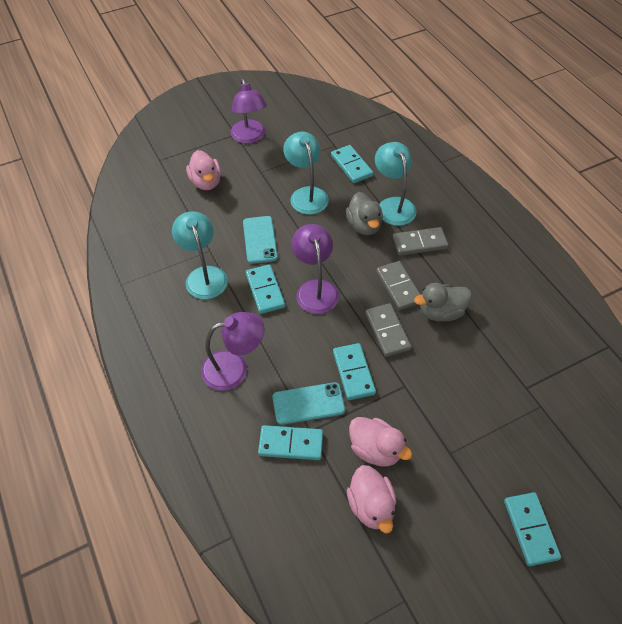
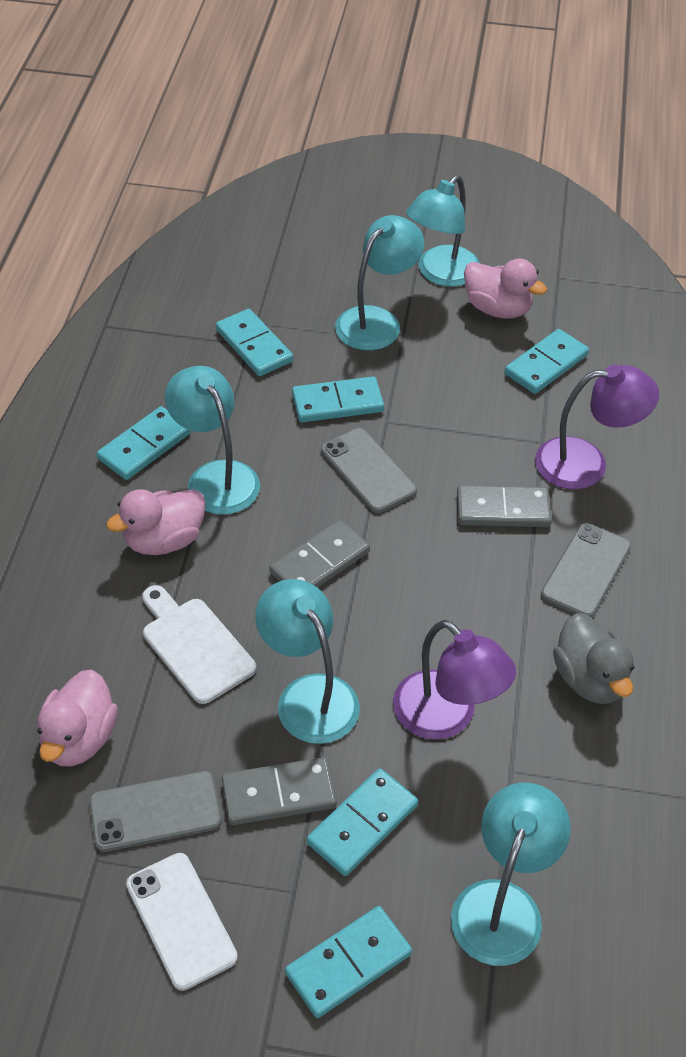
grey duck: 2 -> 1
grey phone: 0 -> 3
purple lamp: 3 -> 2
turquoise domino: 5 -> 6
turquoise lamp: 3 -> 5
turquoise phone: 2 -> 0
white cutting board: 0 -> 1
white phone: 0 -> 1

